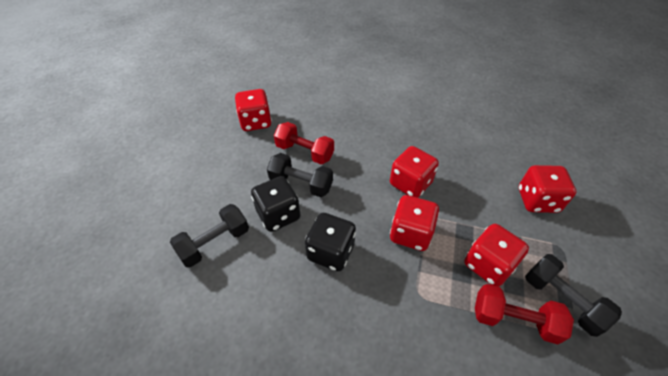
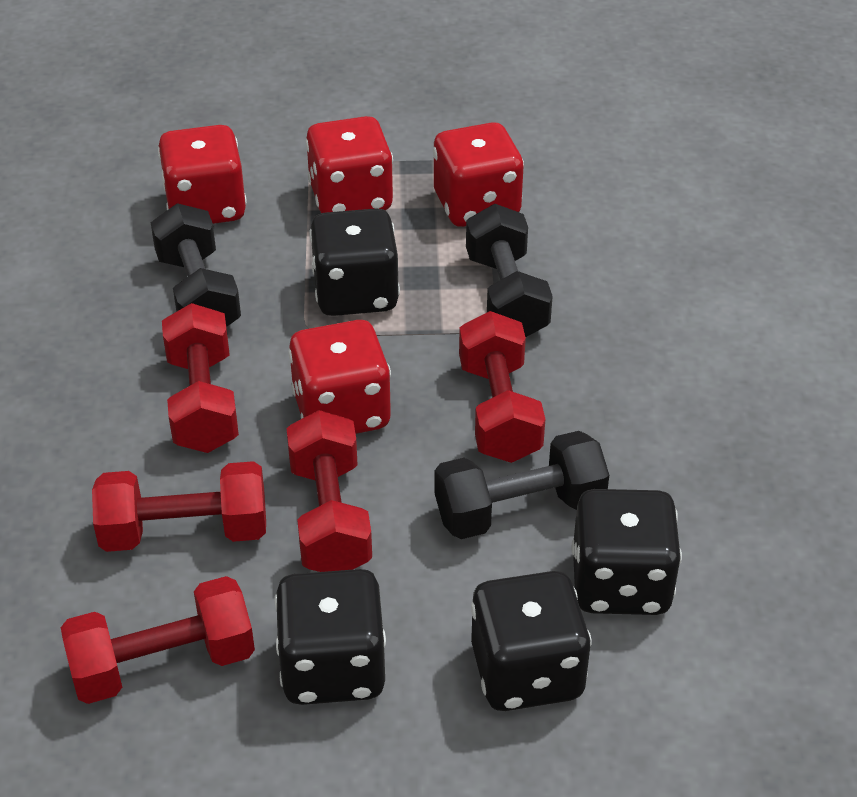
black dice: 2 -> 4
red dice: 5 -> 4
red dumbbell: 2 -> 5

